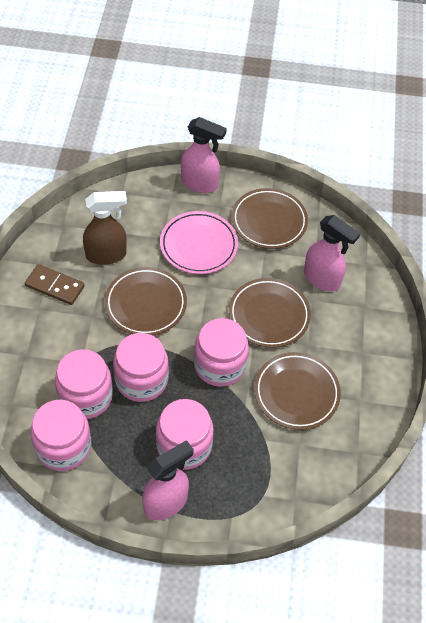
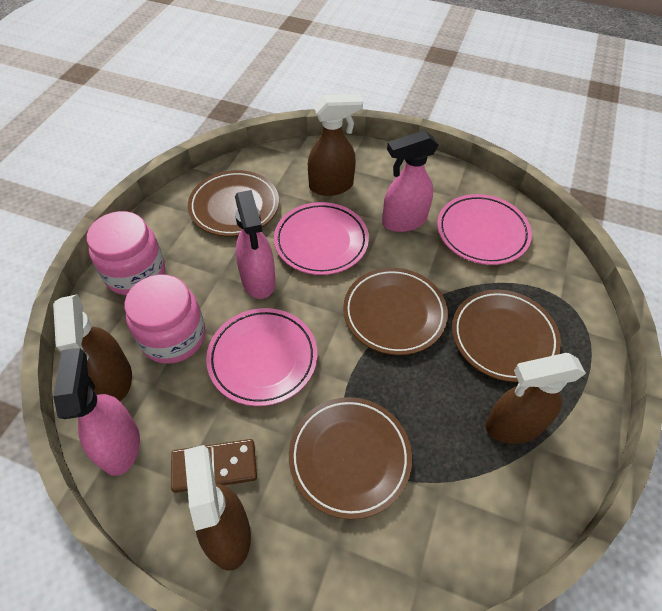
brown spray bottle: 1 -> 4
pink jar: 5 -> 2
pink plate: 1 -> 3

